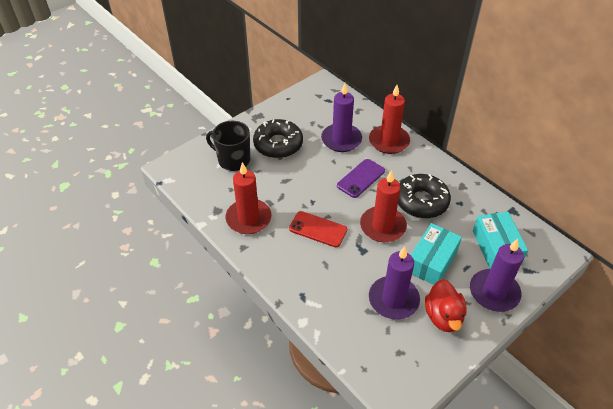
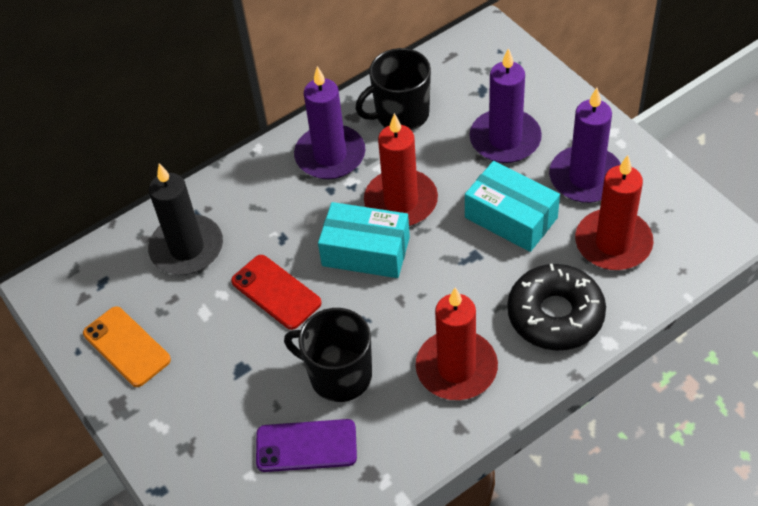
black candle: 0 -> 1
black donut: 2 -> 1
black mug: 1 -> 2
orange phone: 0 -> 1
red duck: 1 -> 0

